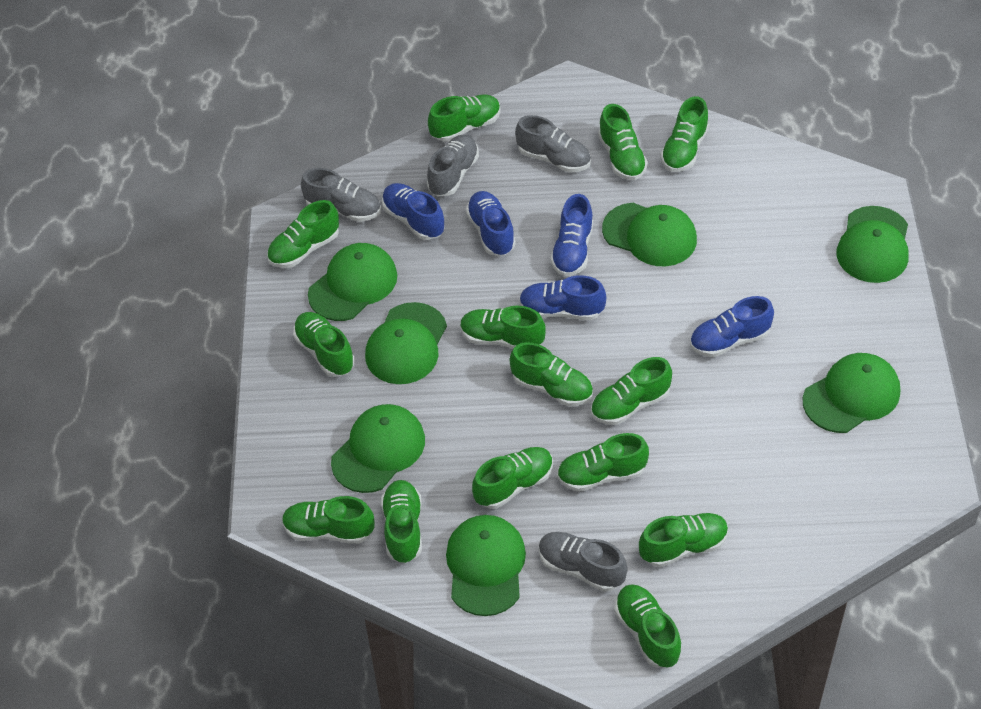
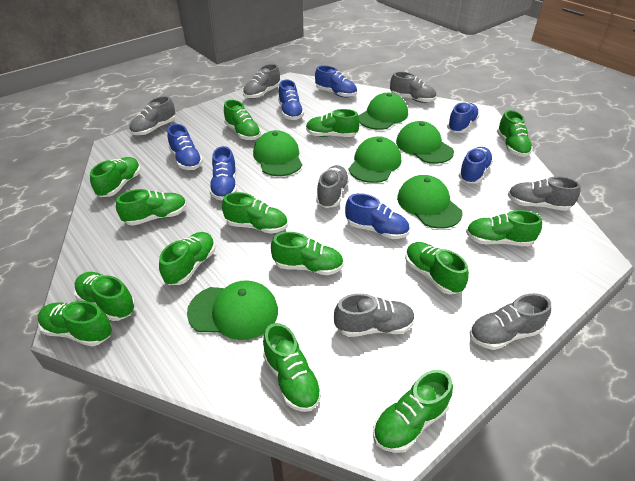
blue shoe: 5 -> 7
green cap: 7 -> 6
grey shoe: 4 -> 7

